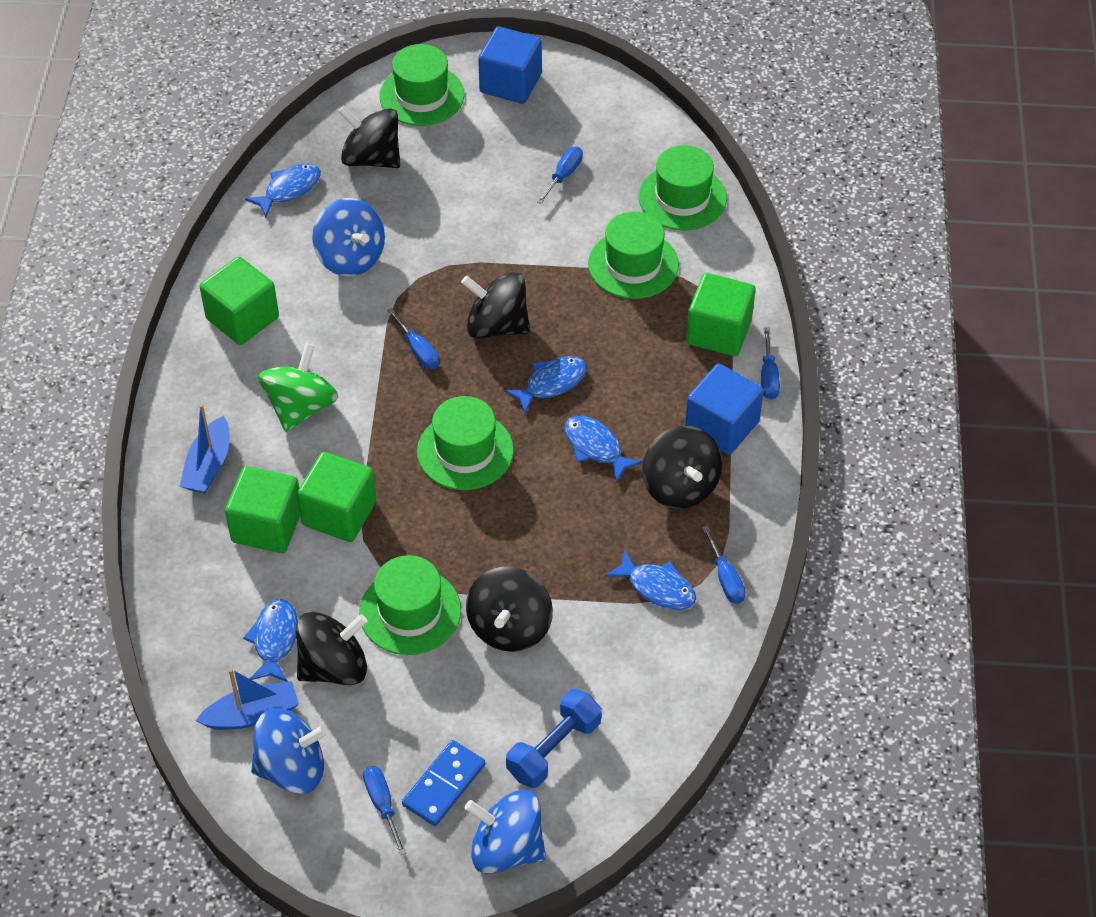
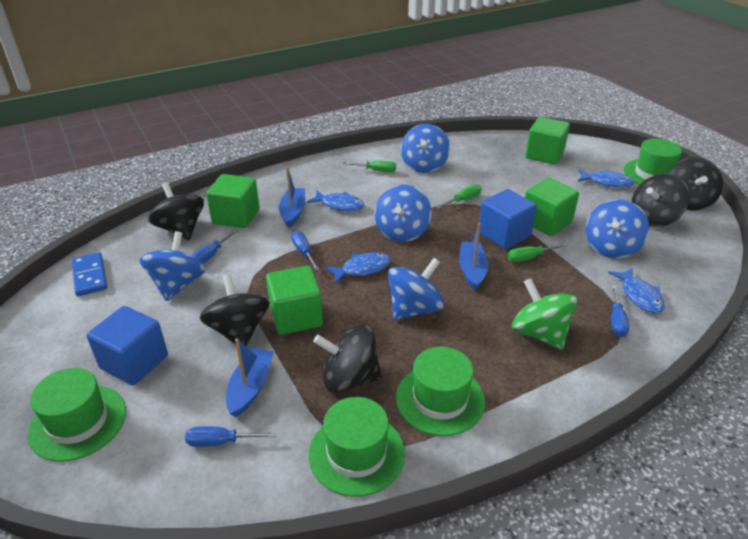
blue boat: 2 -> 3
blue dumbbell: 1 -> 0
blue fish: 5 -> 4
blue screwdriver: 5 -> 4
blue spinning top: 3 -> 5
green hat: 5 -> 4
green screwdriver: 0 -> 3

